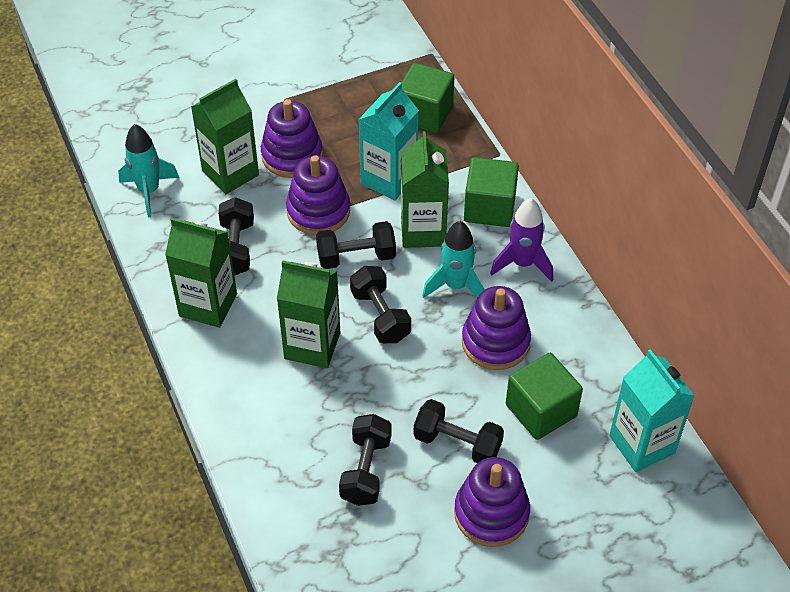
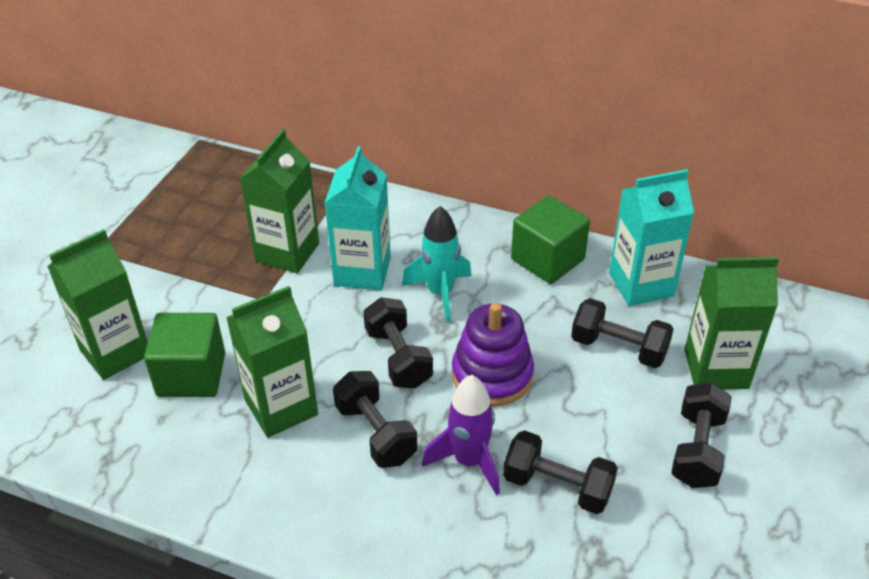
green cube: 3 -> 2
purple stacking toy: 4 -> 1
turquoise rocket: 2 -> 1

